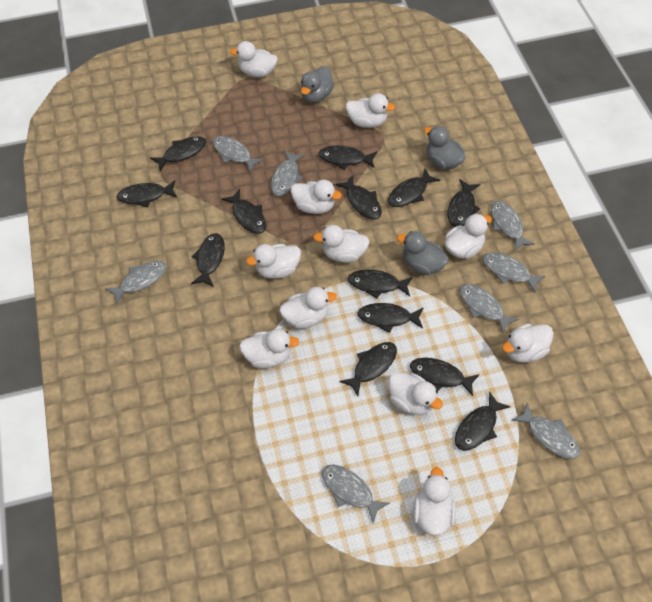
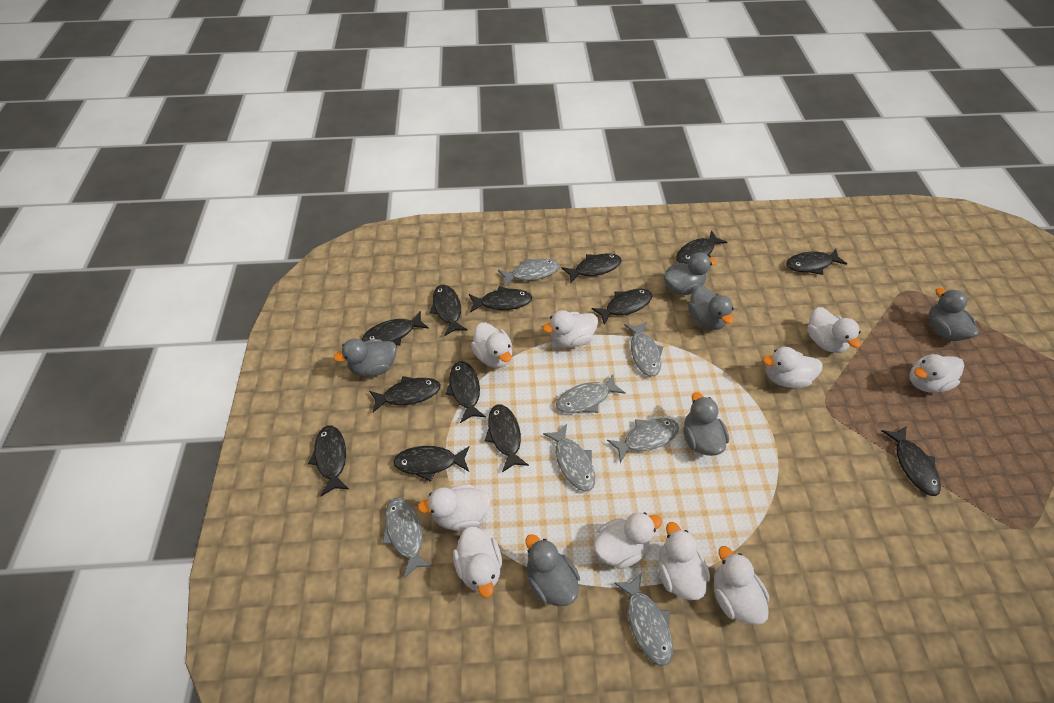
grey duck: 3 -> 6
grey fish: 8 -> 7
white duck: 11 -> 10

